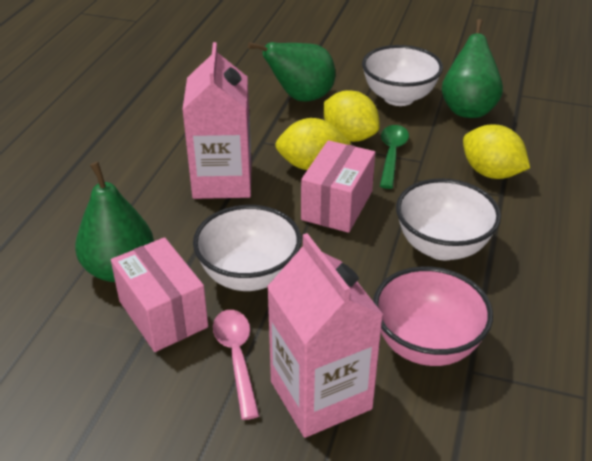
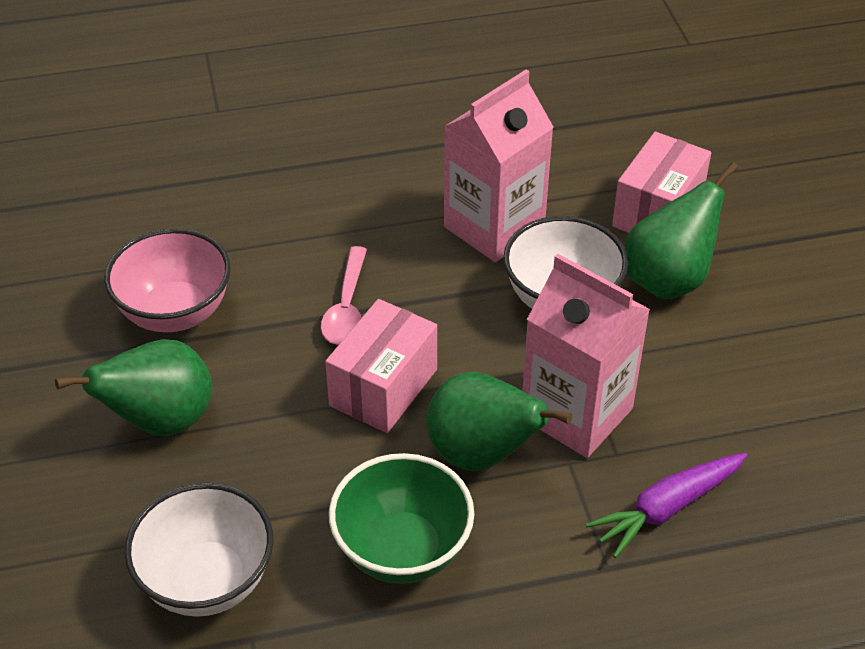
green bowl: 0 -> 1
green spoon: 1 -> 0
purple carrot: 0 -> 1
white bowl: 3 -> 2
yellow lemon: 3 -> 0

